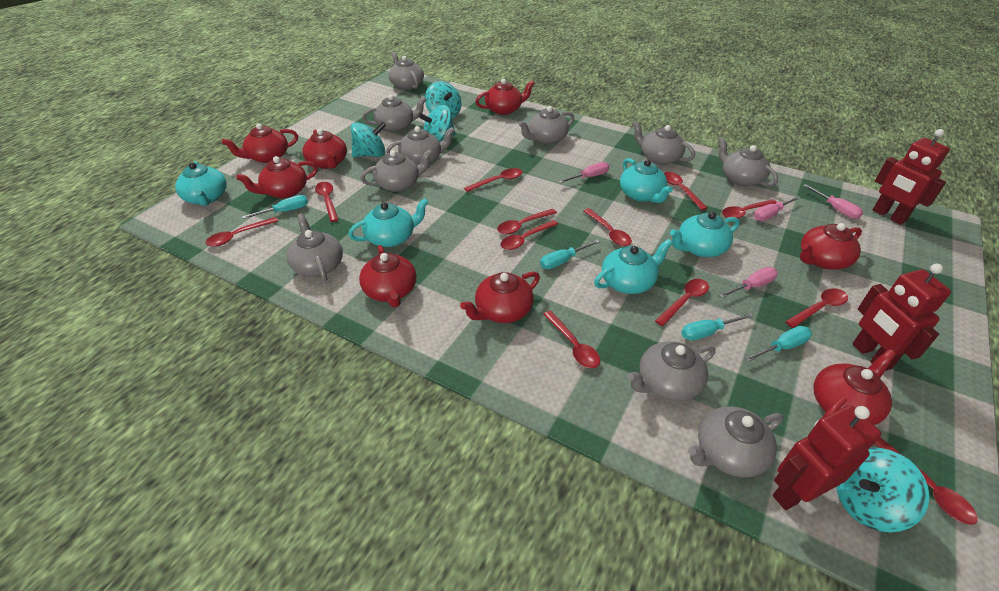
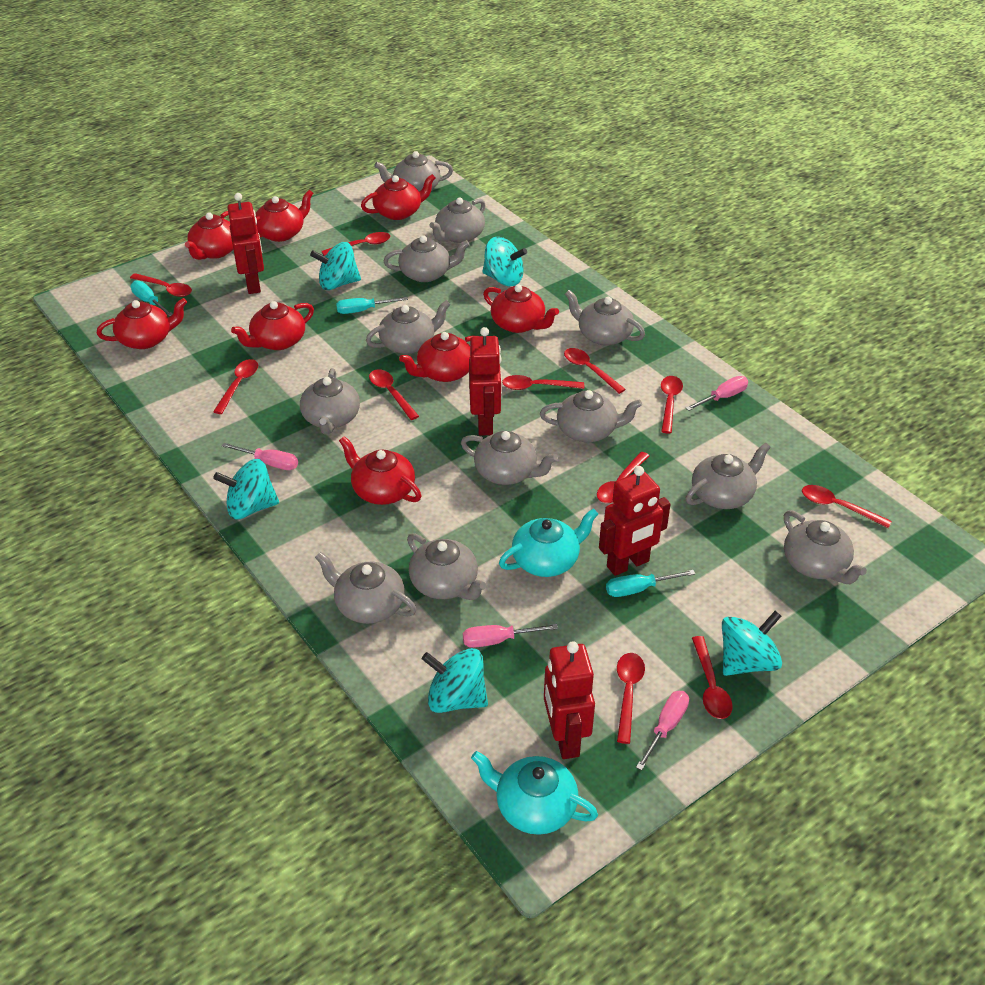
grey teapot: 10 -> 12
red robot: 3 -> 4
red spoon: 12 -> 11
turquoise screwdriver: 4 -> 3
turquoise spinning top: 4 -> 5
turquoise teapot: 5 -> 2

